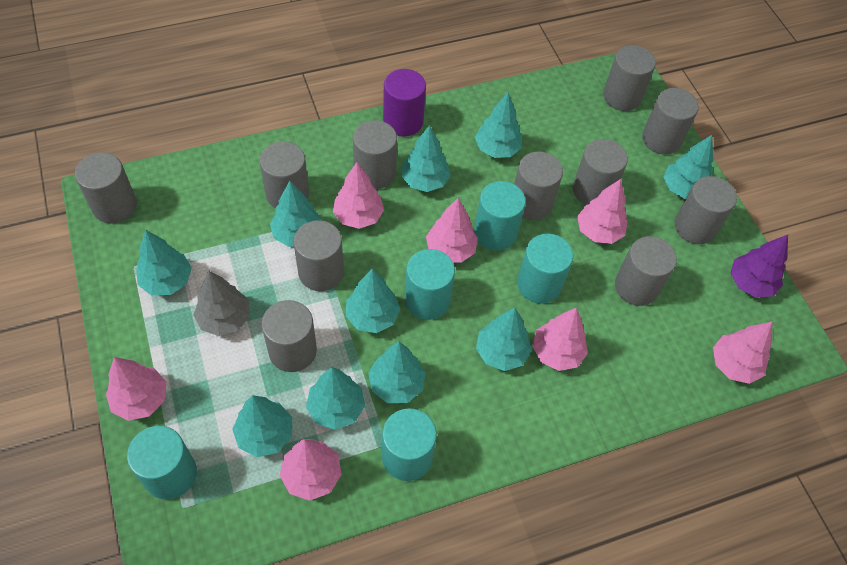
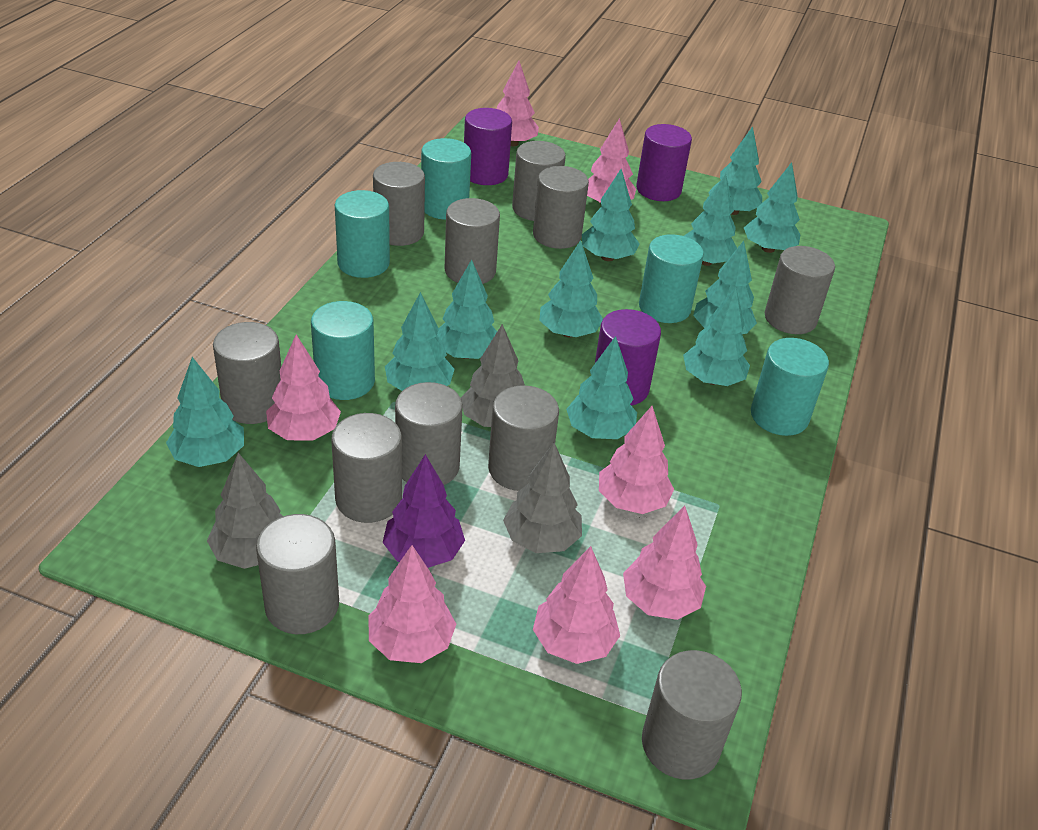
grey tree: 1 -> 3
purple cylinder: 1 -> 3
turquoise tree: 10 -> 11

